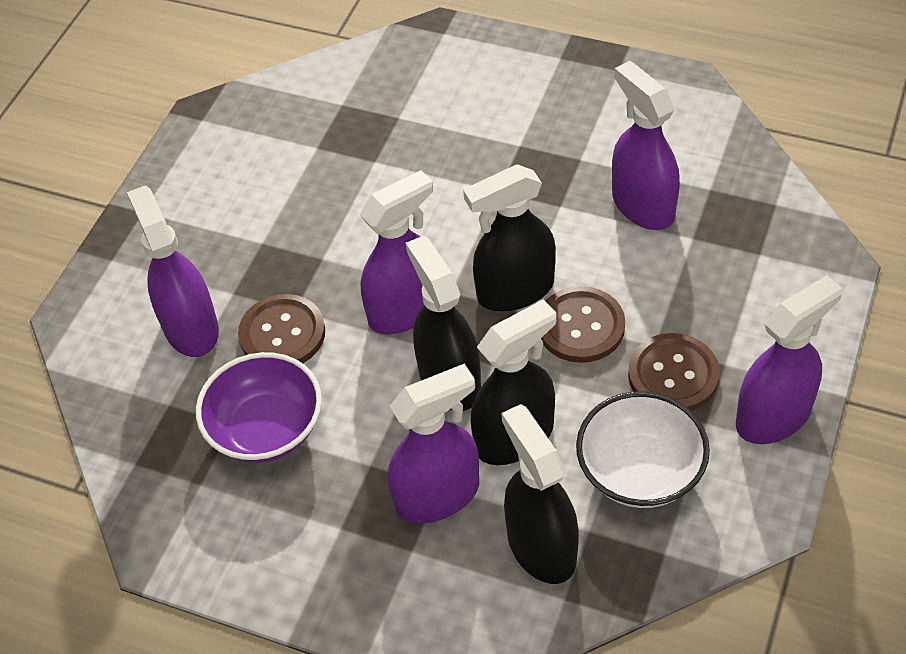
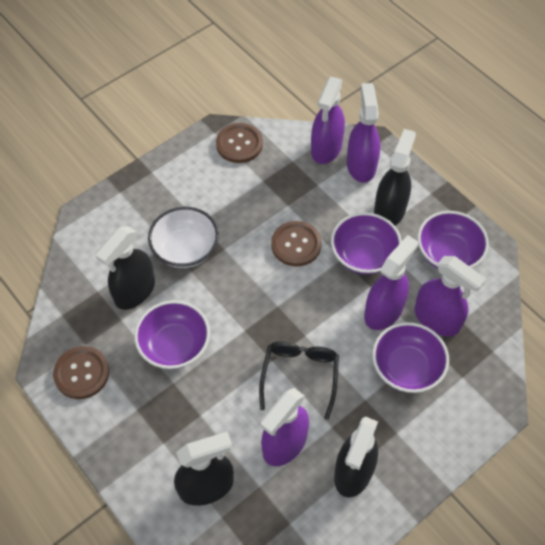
black glasses: 0 -> 1
purple bowl: 1 -> 4

